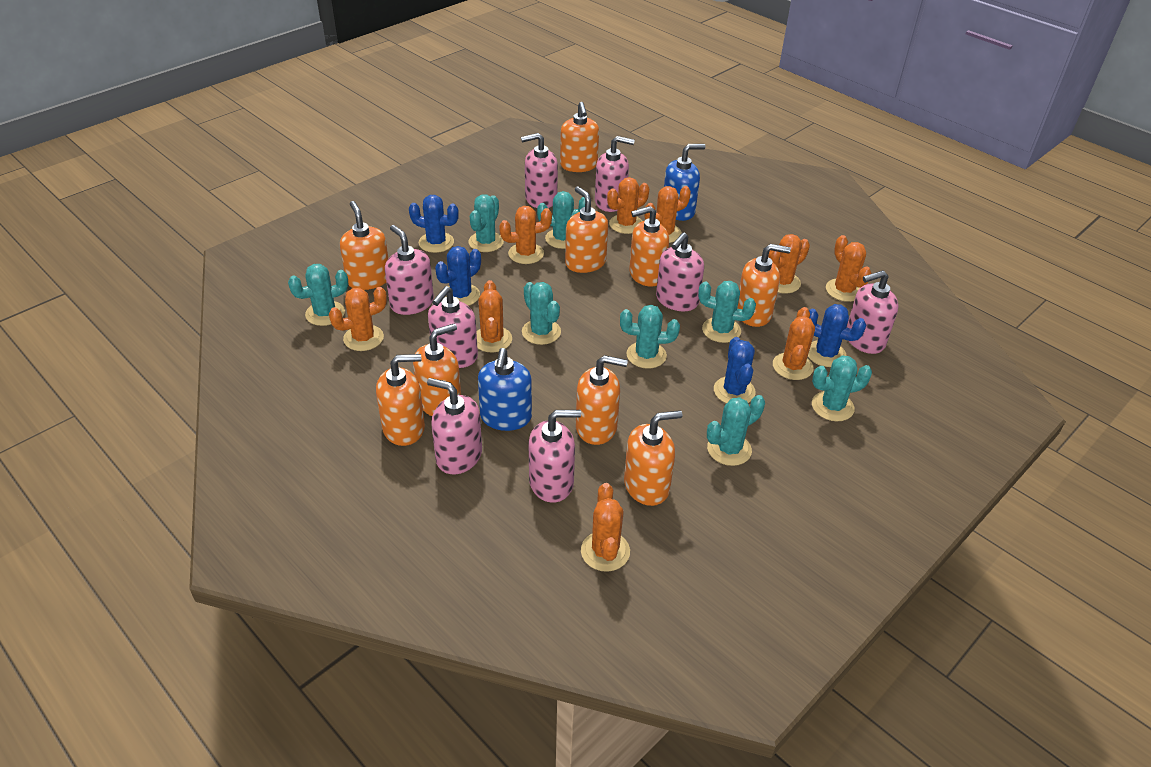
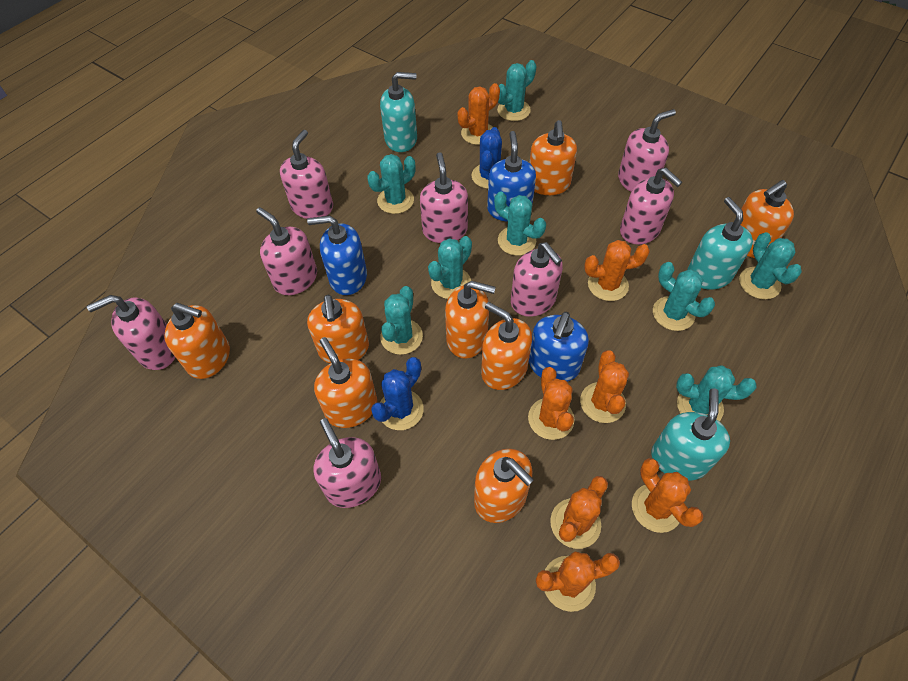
blue cactus: 4 -> 2
blue soap dispenser: 2 -> 3
orange cactus: 9 -> 7
orange soap dispenser: 9 -> 8
turquoise soap dispenser: 0 -> 3

